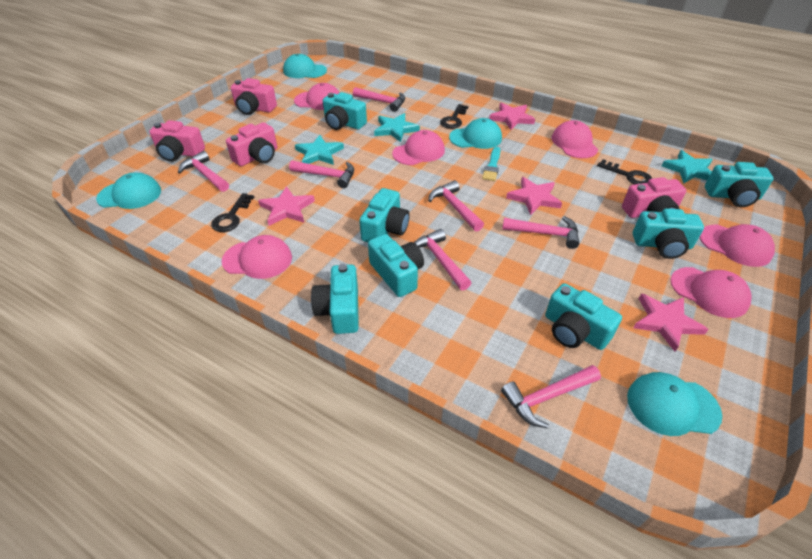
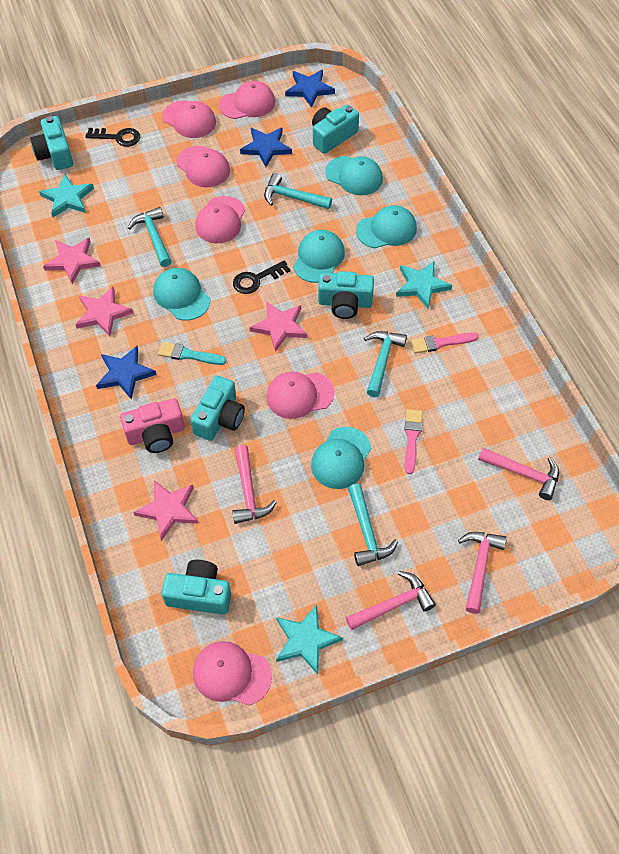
black key: 3 -> 2
blue star: 0 -> 3
pink brush: 0 -> 2
pink camera: 4 -> 1
pink hammer: 7 -> 4
turquoise camera: 7 -> 5
turquoise cap: 4 -> 5
turquoise hammer: 0 -> 4

